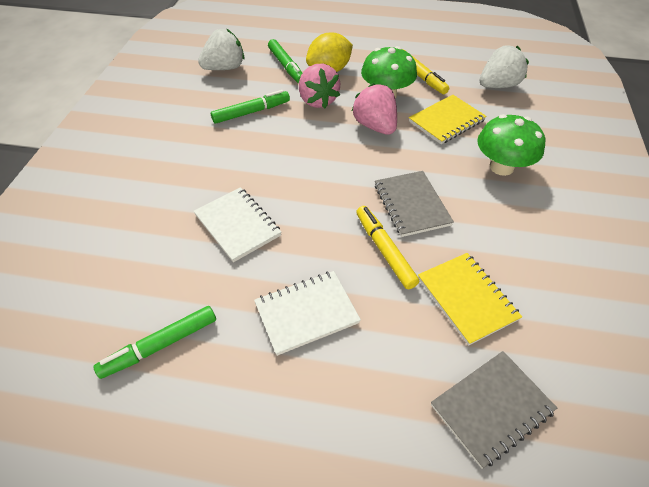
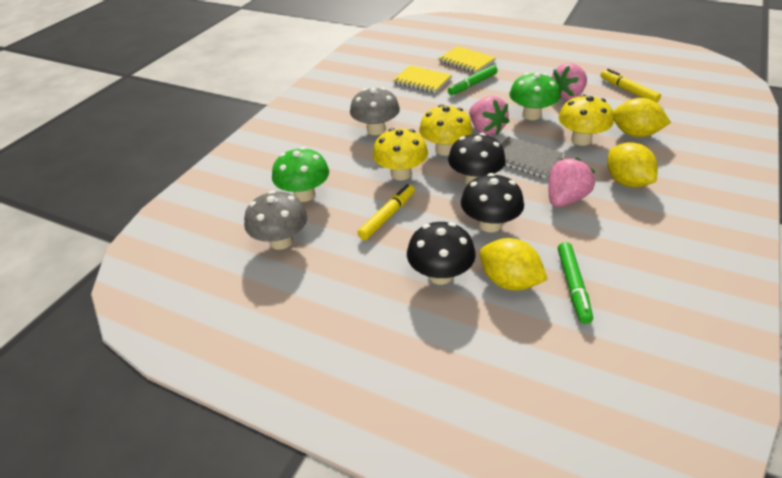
black mushroom: 0 -> 3
green marker: 3 -> 2
grey mushroom: 0 -> 2
grey notebook: 2 -> 1
pink strawberry: 2 -> 3
white notebook: 2 -> 0
white strawberry: 2 -> 0
yellow lemon: 1 -> 3
yellow mushroom: 0 -> 3

